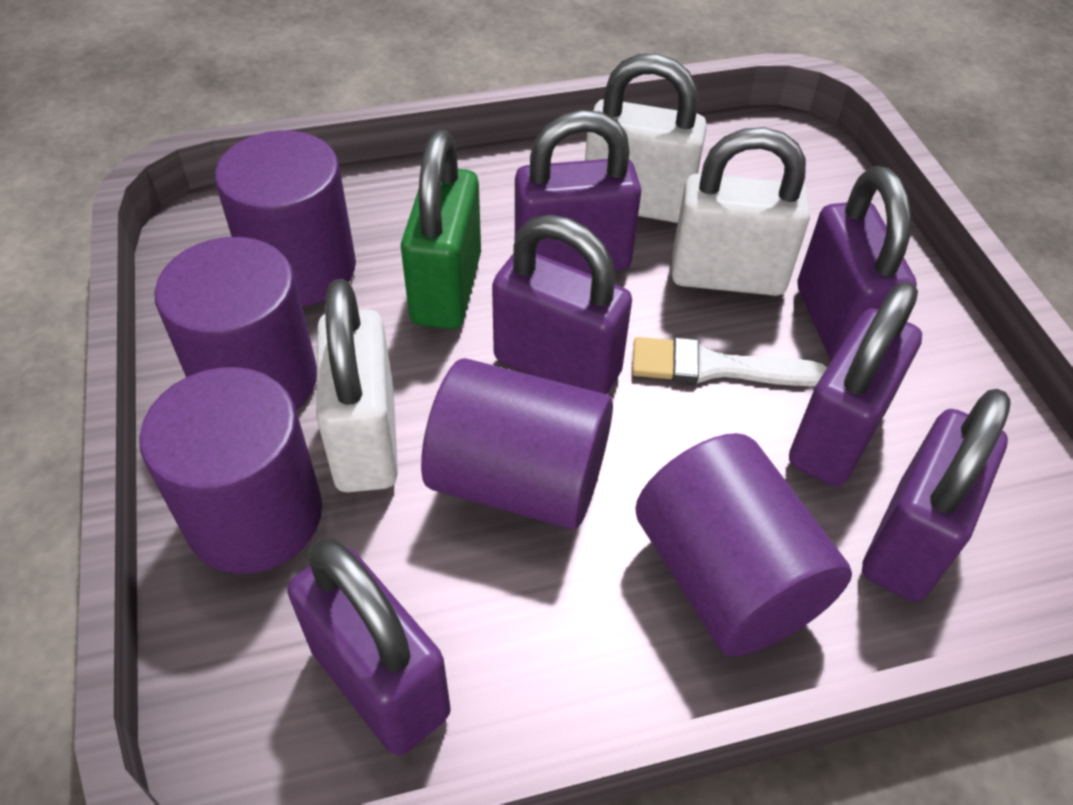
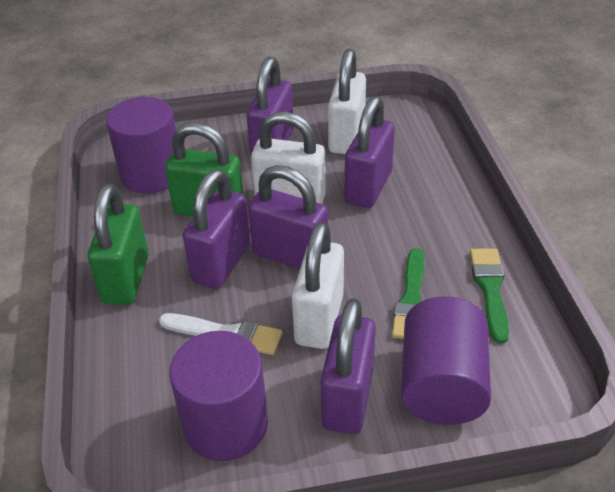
green brush: 0 -> 2
green padlock: 1 -> 2
purple cylinder: 5 -> 3
purple padlock: 6 -> 5

